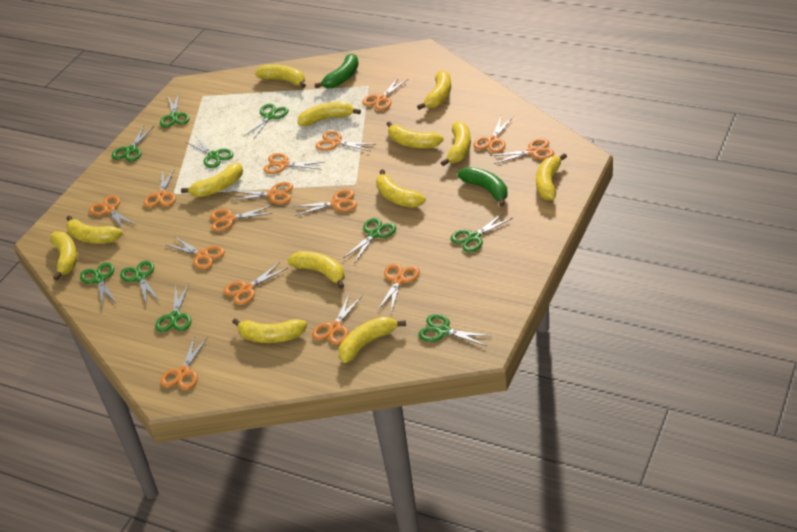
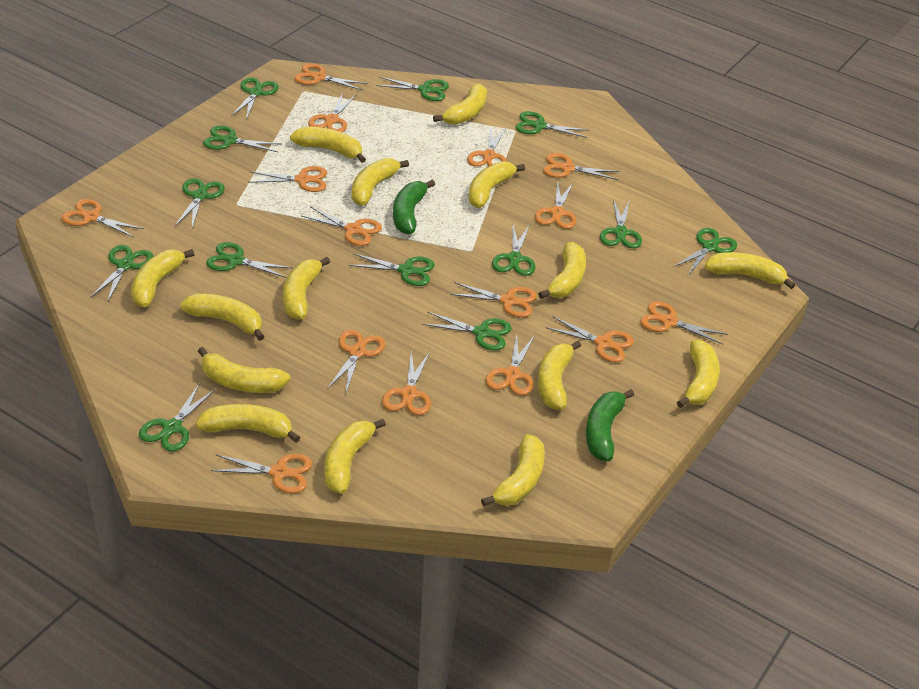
green scissors: 10 -> 13
yellow banana: 13 -> 15

